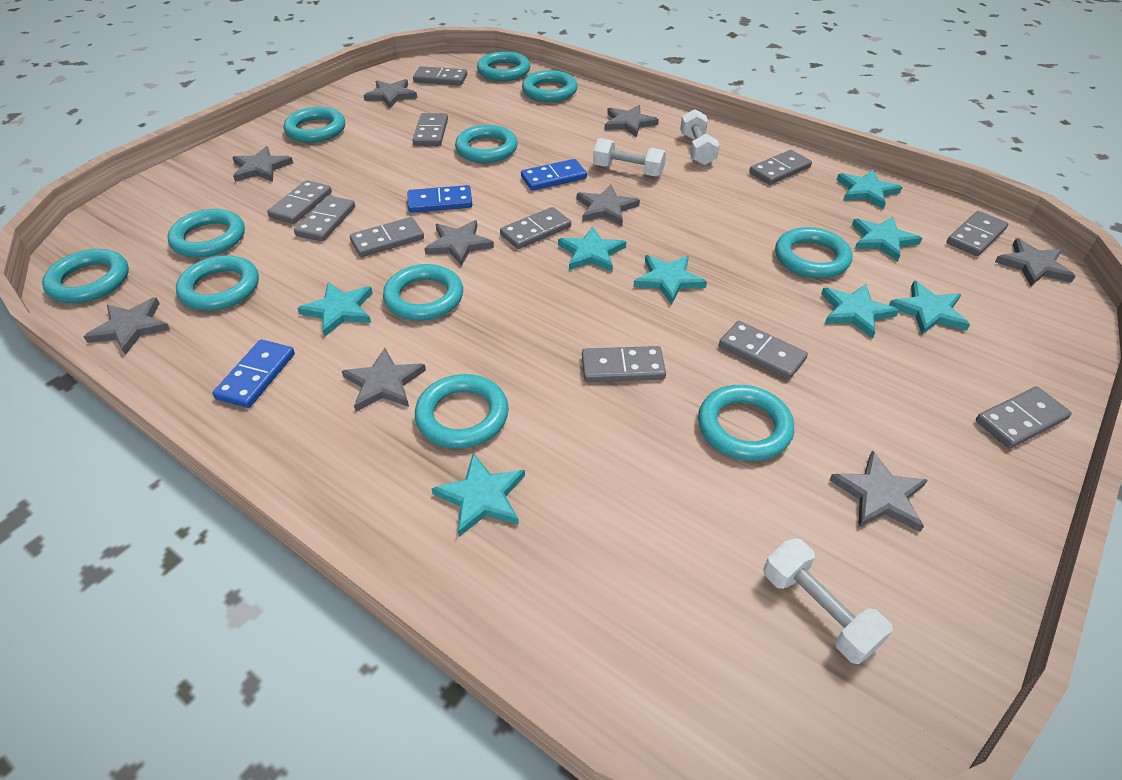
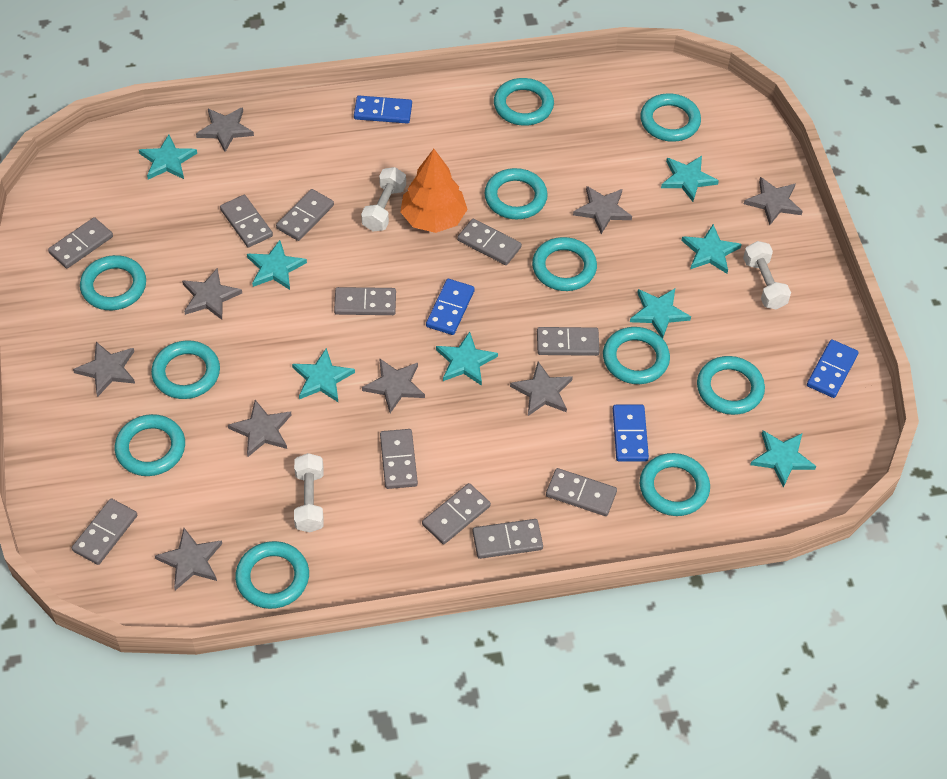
blue domino: 3 -> 4
orange tree: 0 -> 1

